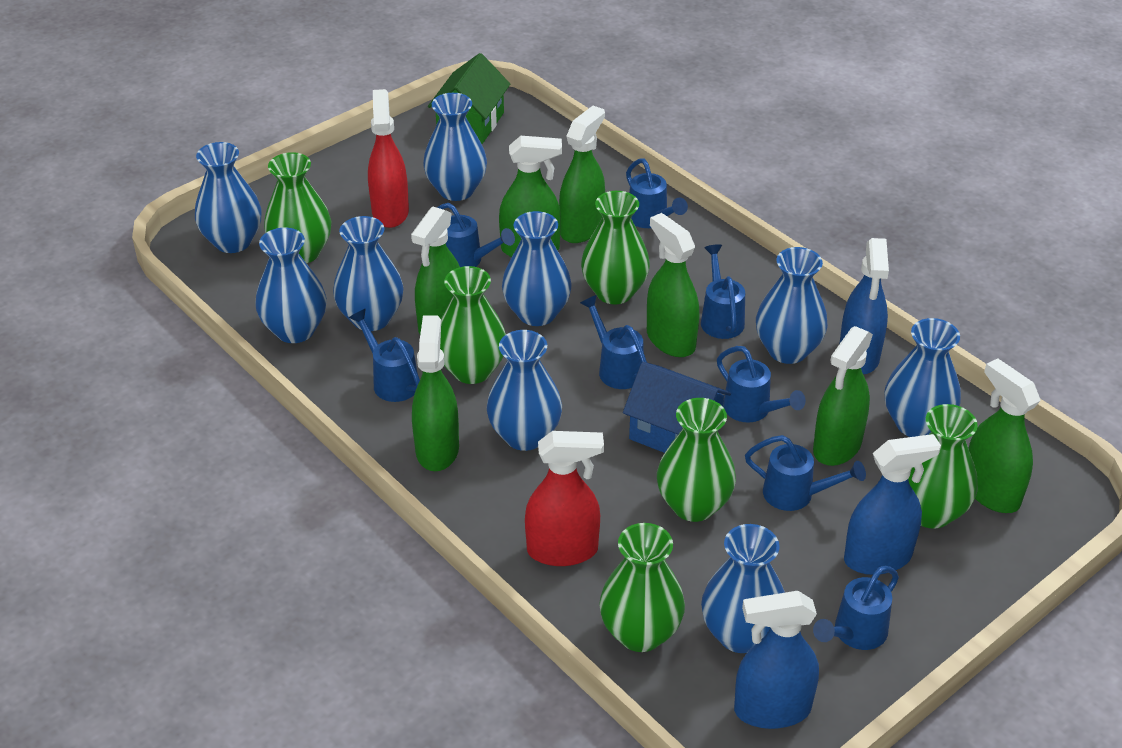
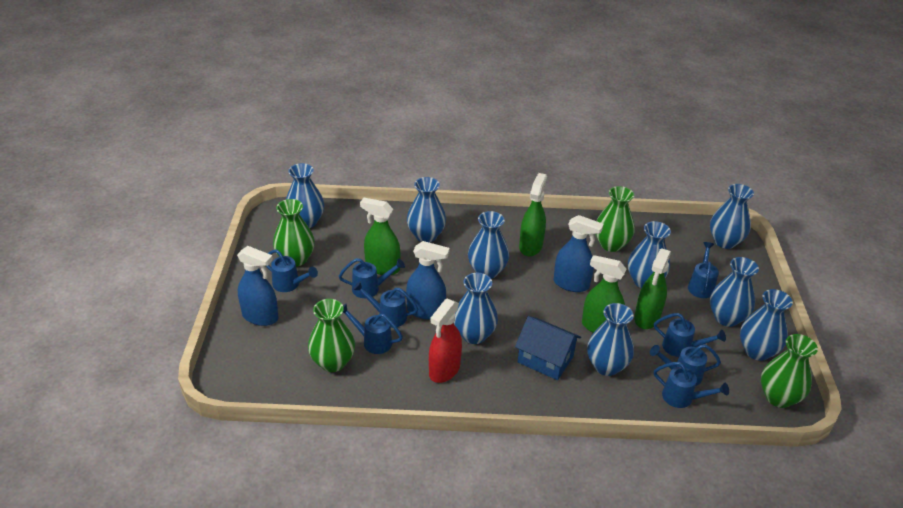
green house: 1 -> 0
green spray bottle: 7 -> 4
green vase: 6 -> 4
red spray bottle: 2 -> 1

